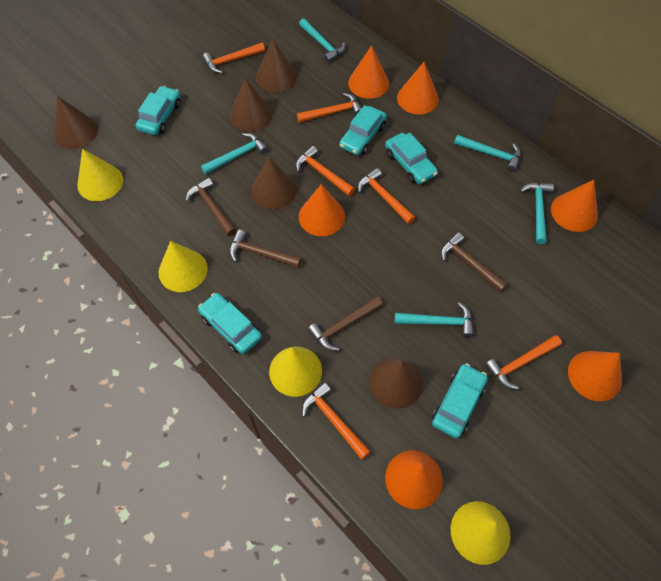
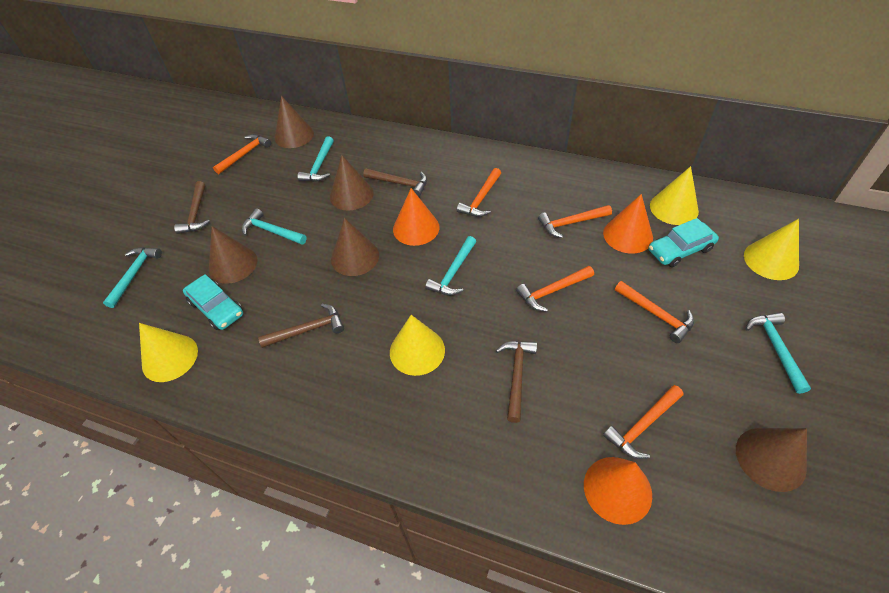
orange cone: 6 -> 3
turquoise car: 5 -> 2

